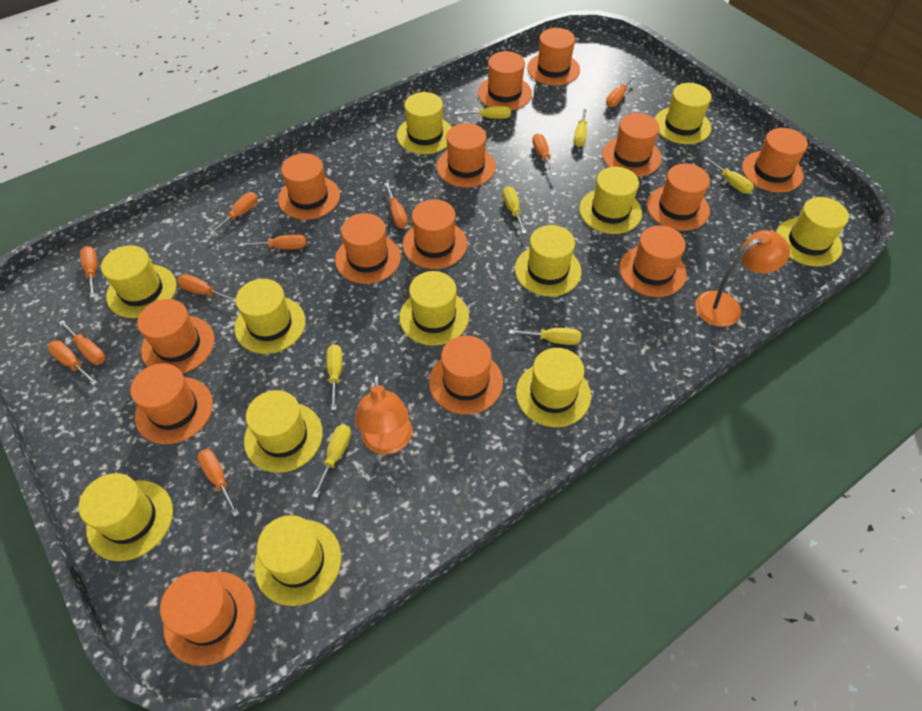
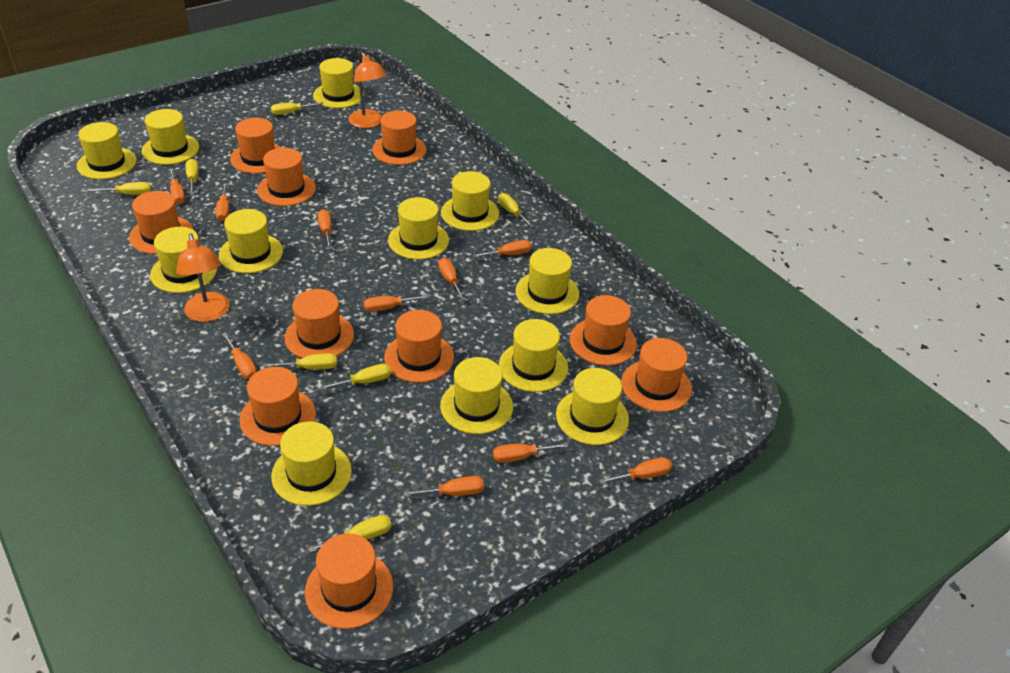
orange hat: 14 -> 10

